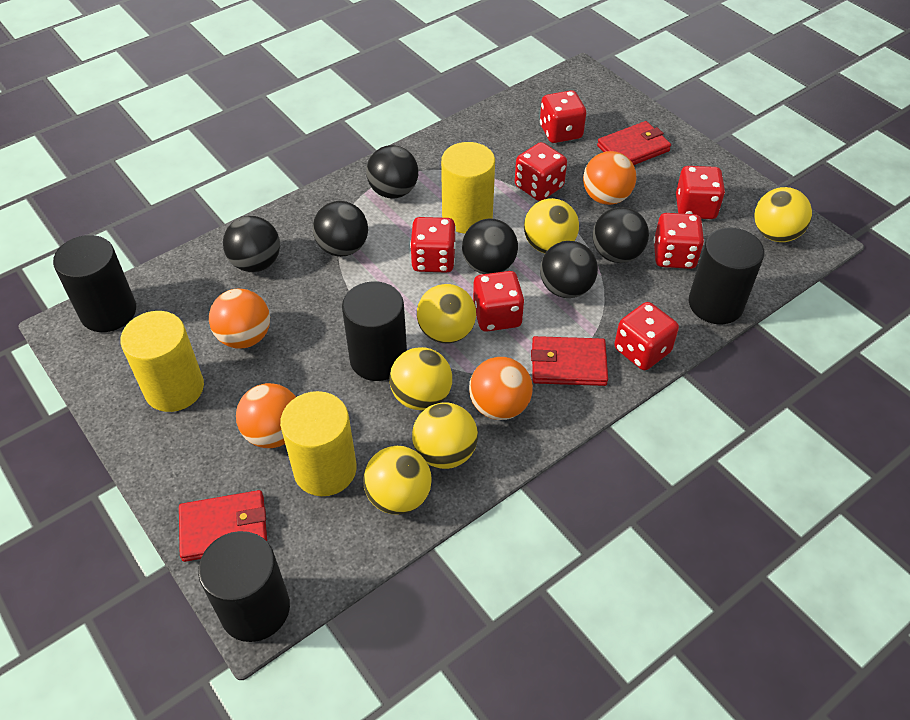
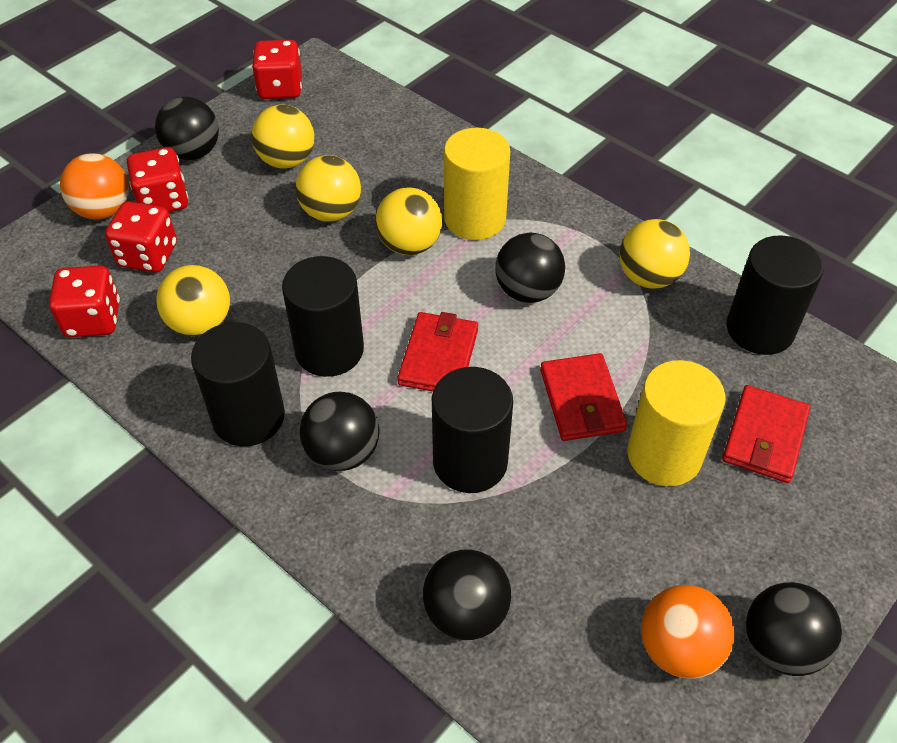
black ball: 6 -> 5
orange ball: 4 -> 2
red dice: 7 -> 4
yellow ball: 6 -> 5
yellow cylinder: 3 -> 2

